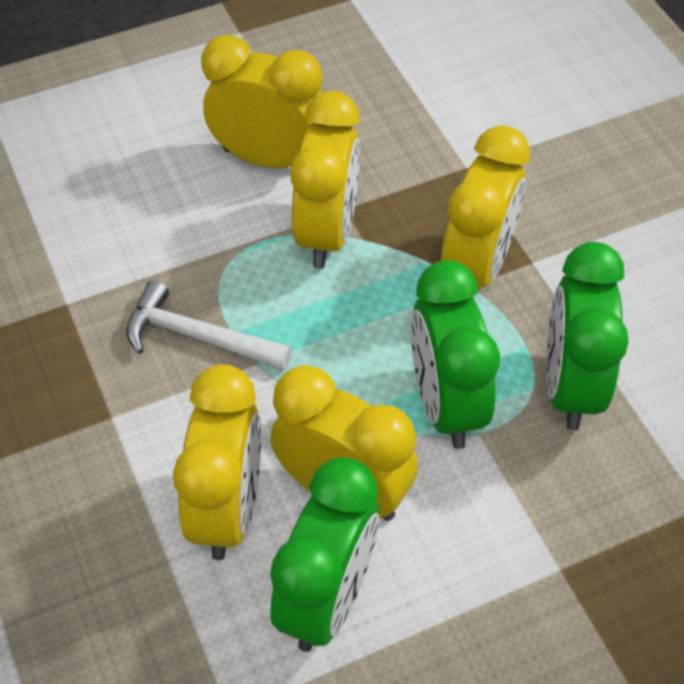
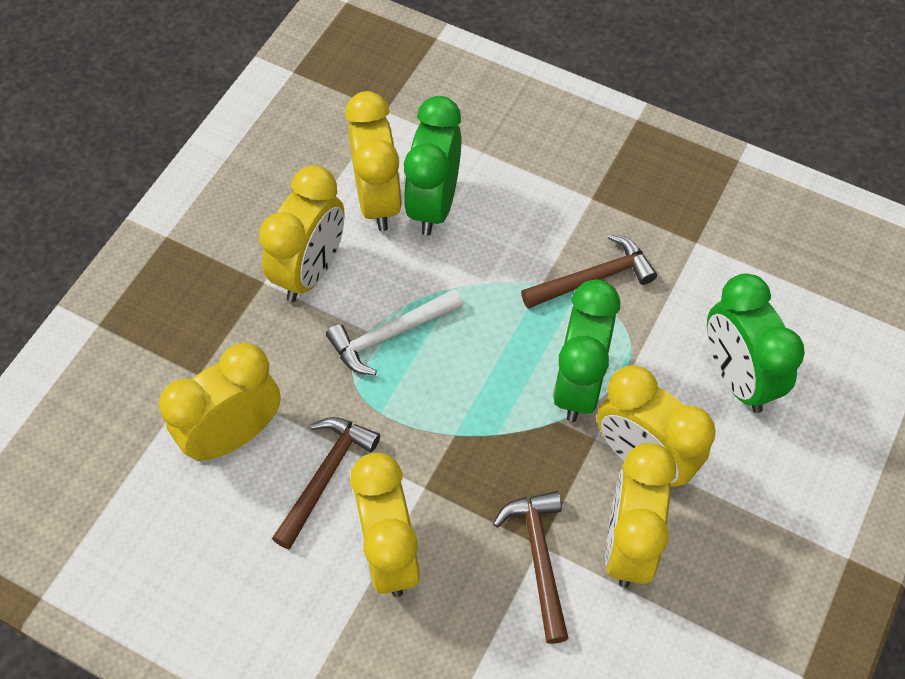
brown hammer: 0 -> 3
yellow clock: 5 -> 6

